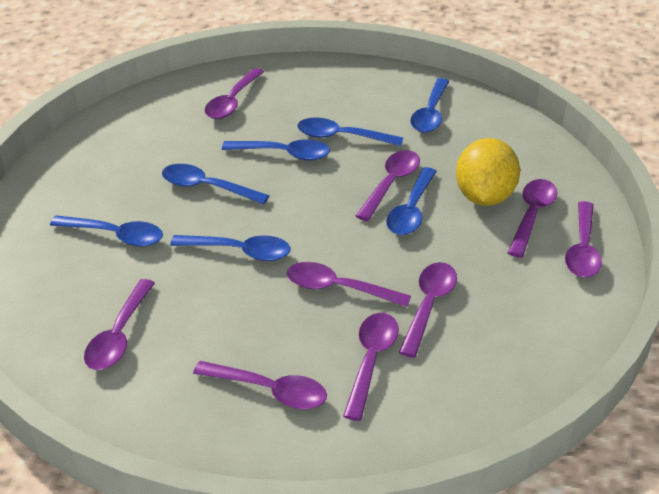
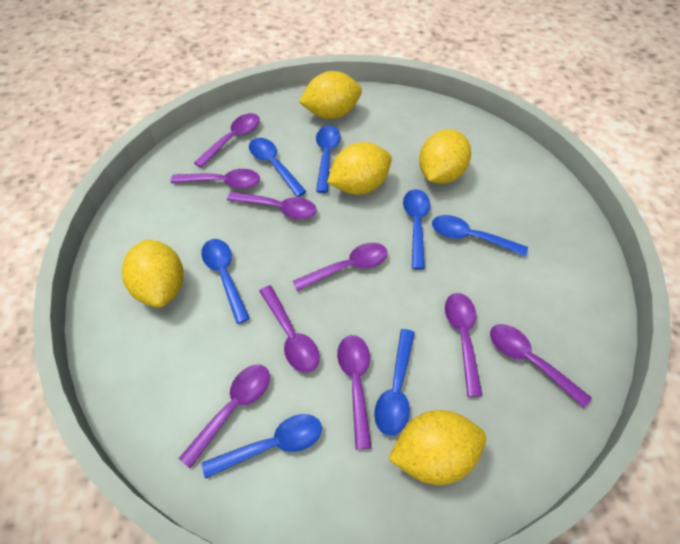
yellow lemon: 1 -> 5

